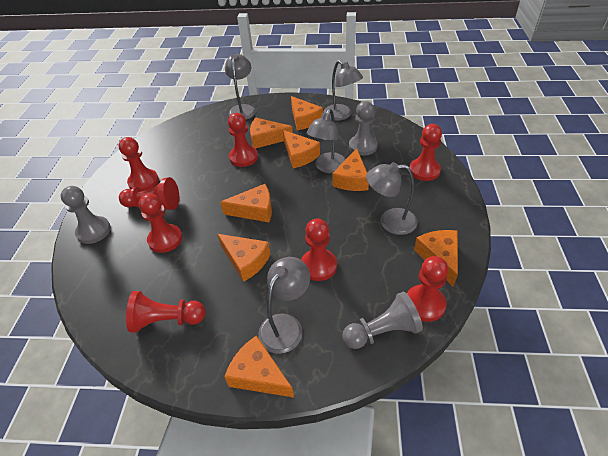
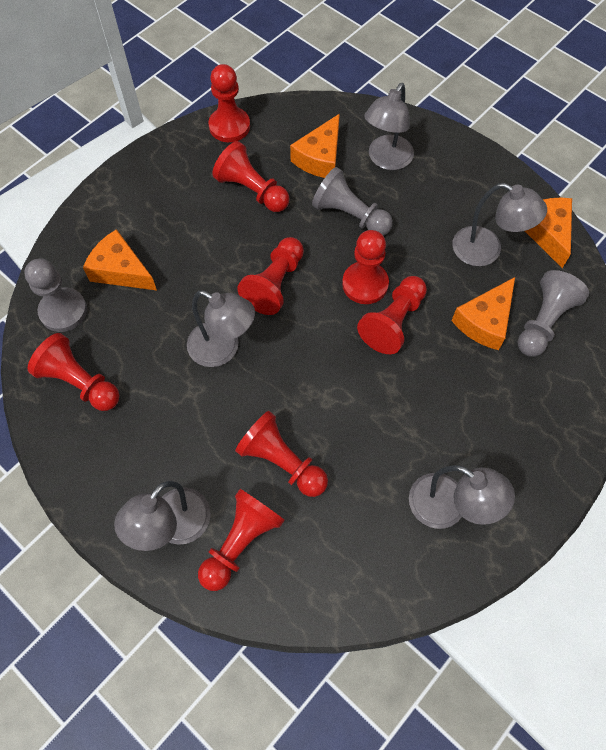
orange cheese: 8 -> 4

